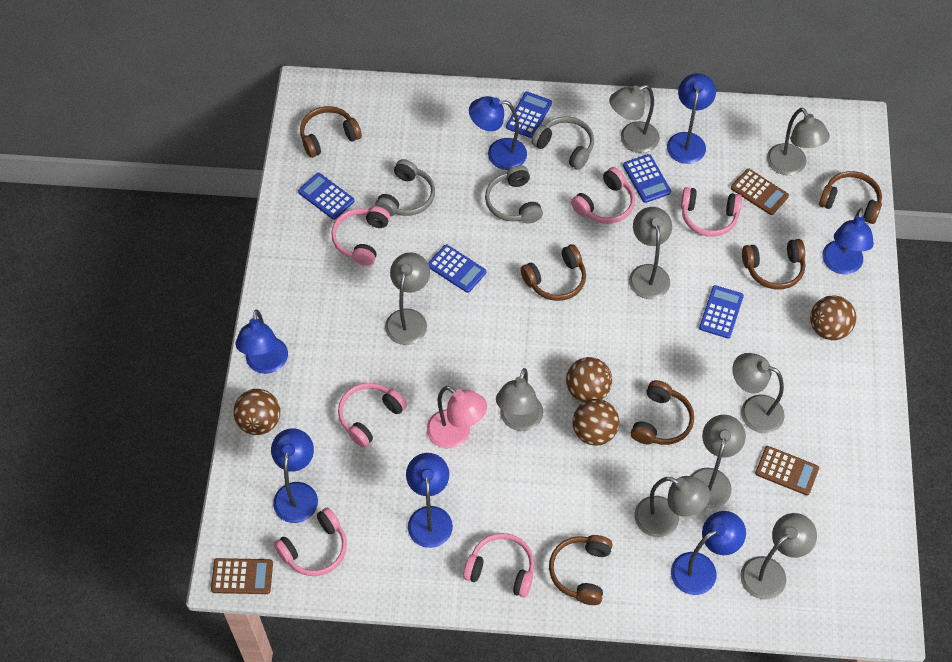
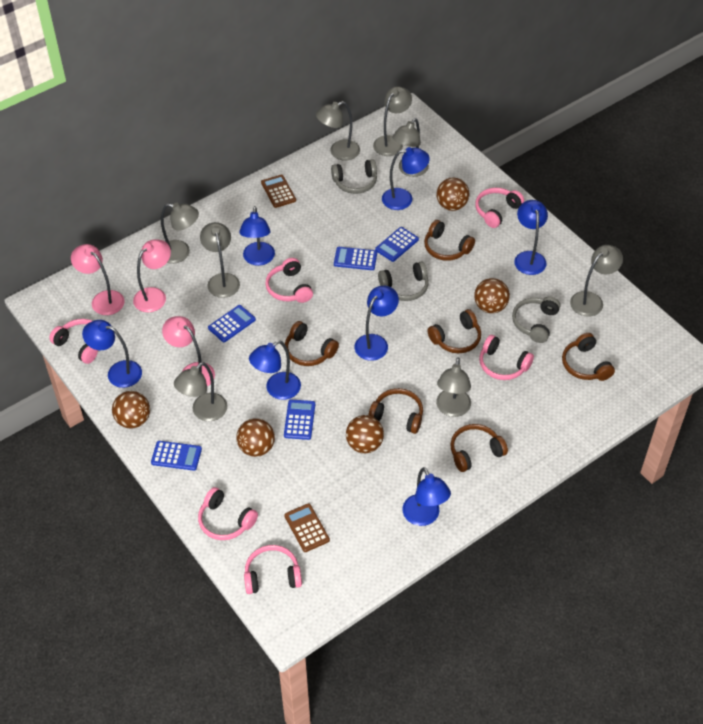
brown ball: 4 -> 5
brown calculator: 3 -> 2
grey lamp: 9 -> 8
pink lamp: 1 -> 3

